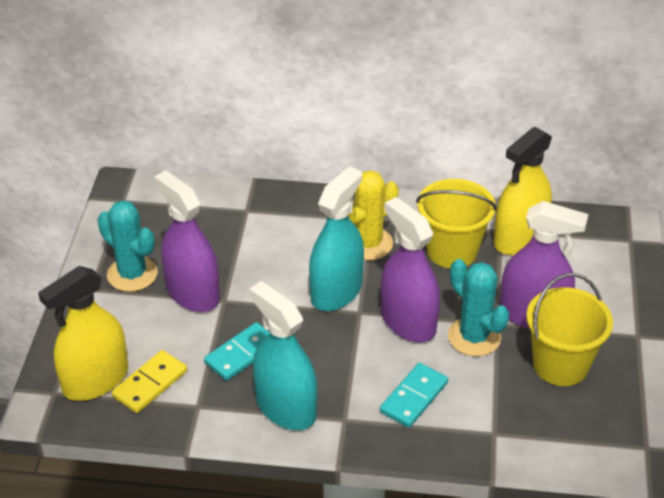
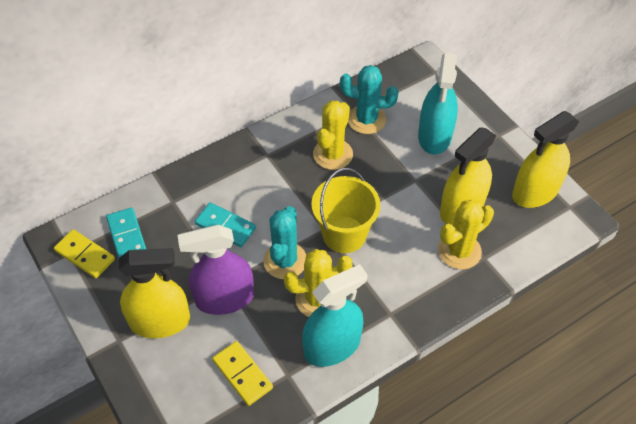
purple spray bottle: 3 -> 1
yellow bucket: 2 -> 1
yellow cactus: 1 -> 3
yellow domino: 1 -> 2
yellow spray bottle: 2 -> 3

